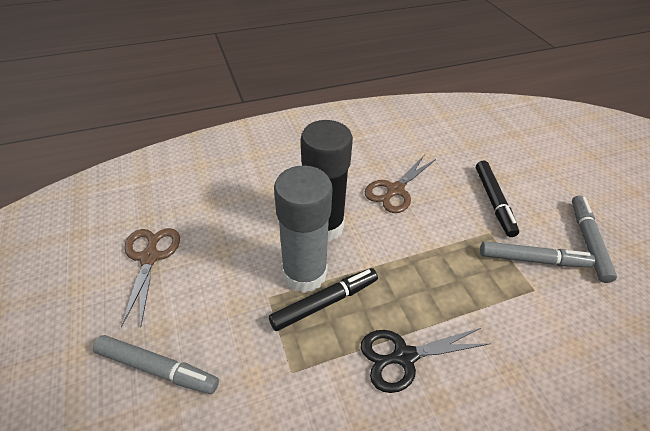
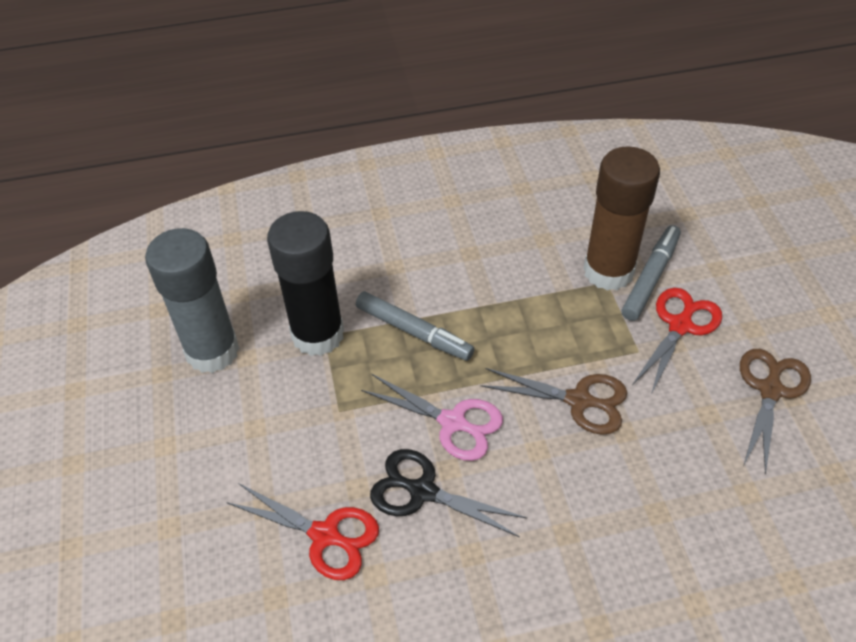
black marker: 2 -> 0
brown glue stick: 0 -> 1
grey marker: 3 -> 2
pink scissors: 0 -> 1
red scissors: 0 -> 2

